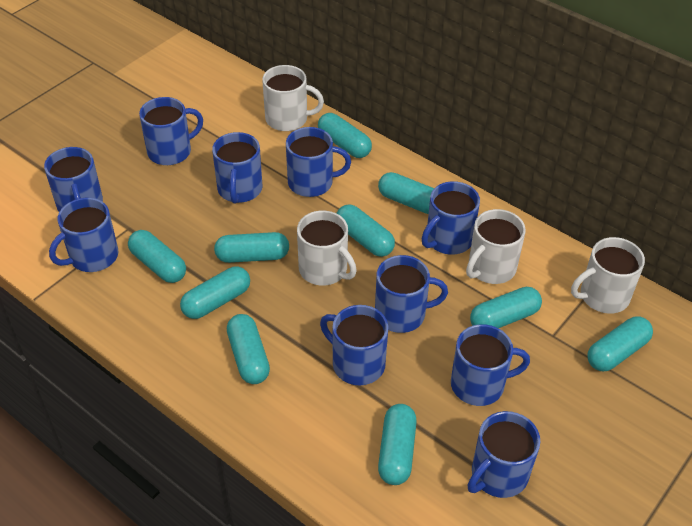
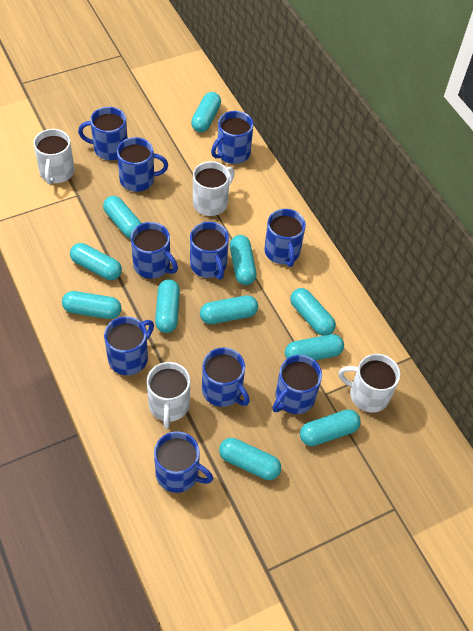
turquoise capsule: 10 -> 11

